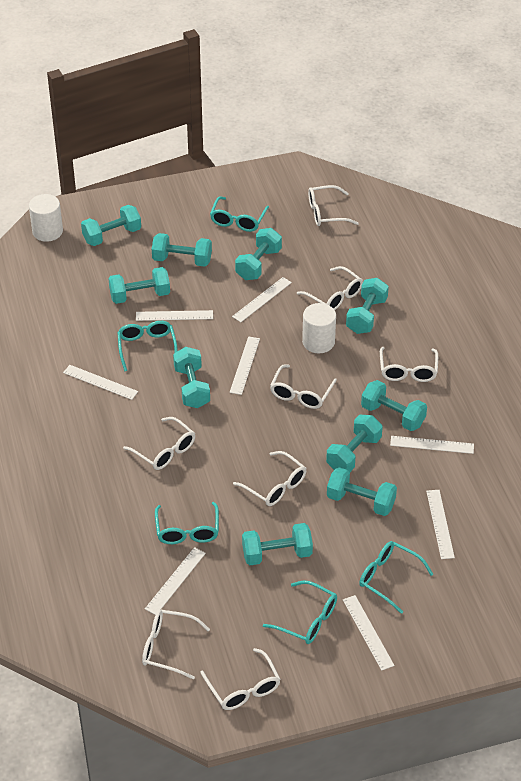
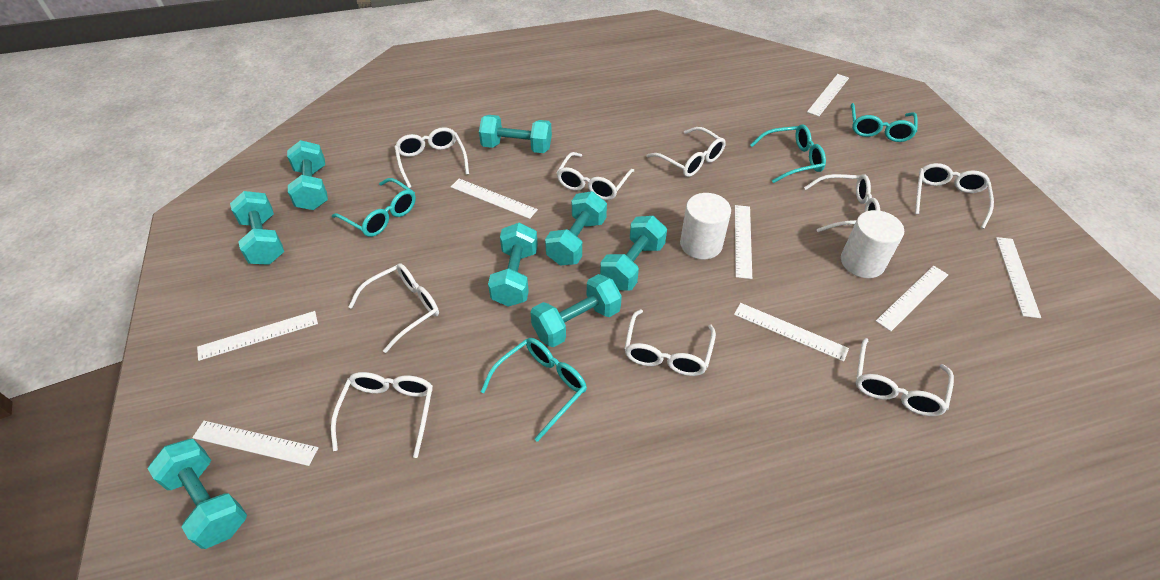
turquoise dumbbell: 10 -> 8
turquoise glasses: 5 -> 4
white glasses: 8 -> 9

